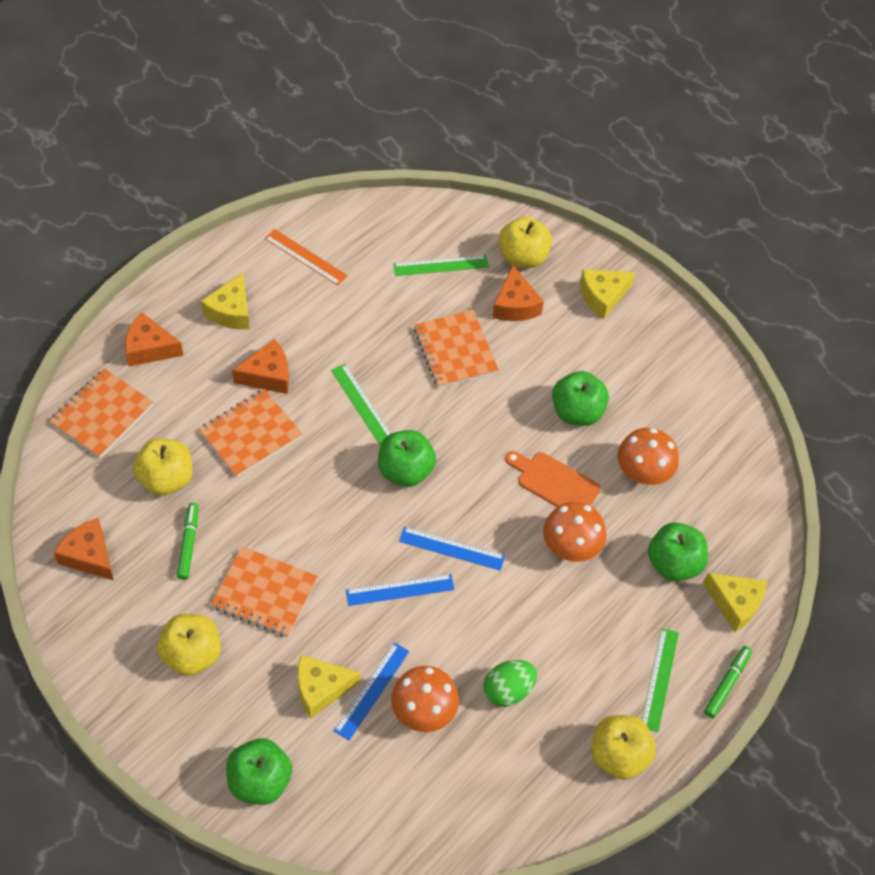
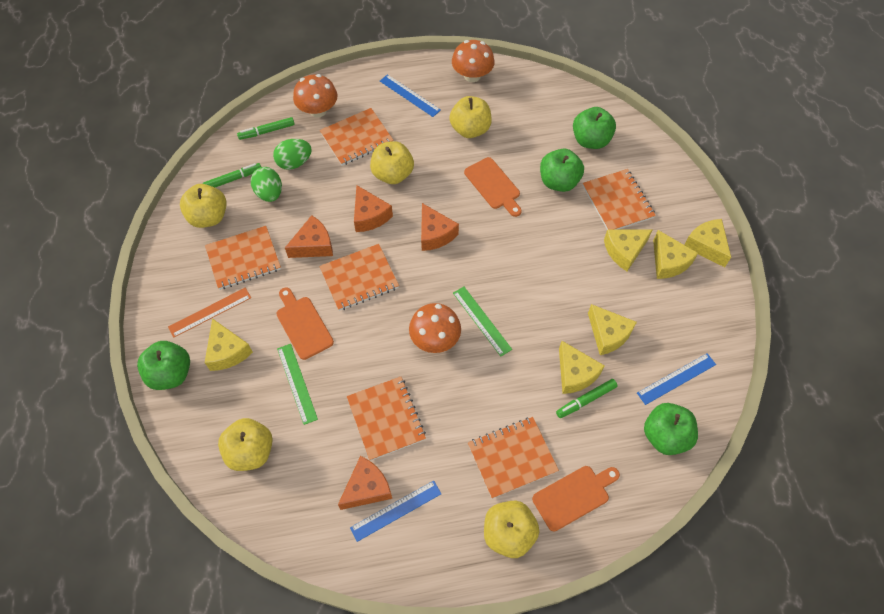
green egg: 1 -> 2
green marker: 2 -> 3
green ruler: 3 -> 2
orange cutting board: 1 -> 3
orange notebook: 4 -> 6
yellow apple: 4 -> 5
yellow cheese: 4 -> 6

